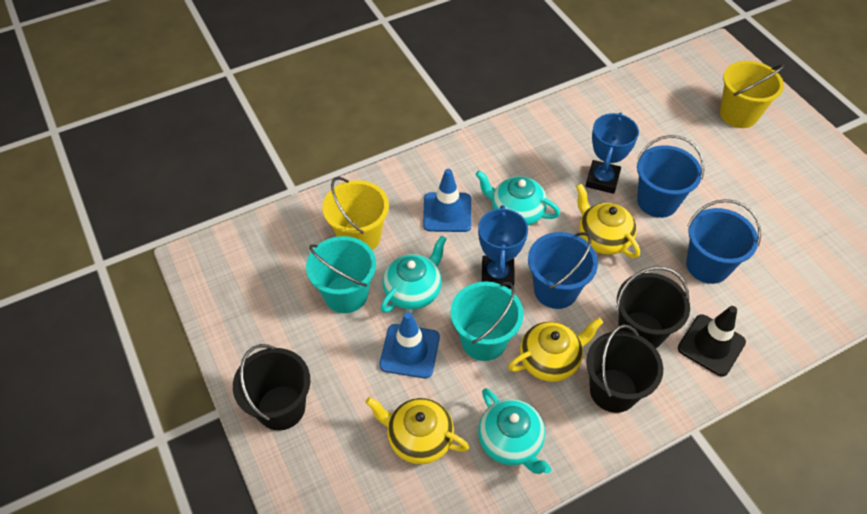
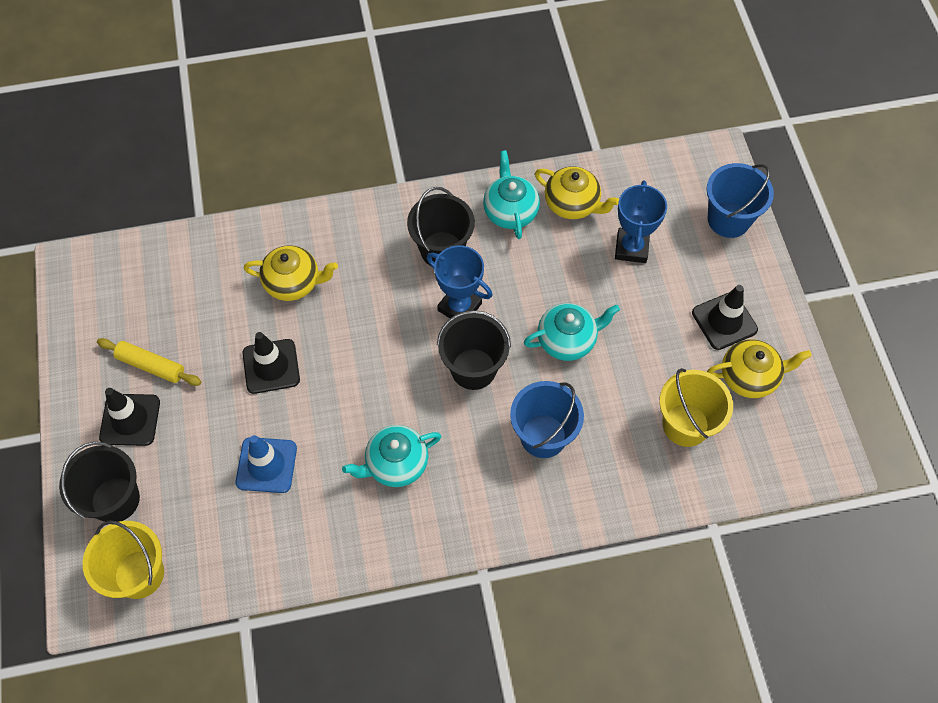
black traffic cone: 1 -> 3
blue bucket: 3 -> 2
blue traffic cone: 2 -> 1
turquoise bucket: 2 -> 0
yellow rolling pin: 0 -> 1

